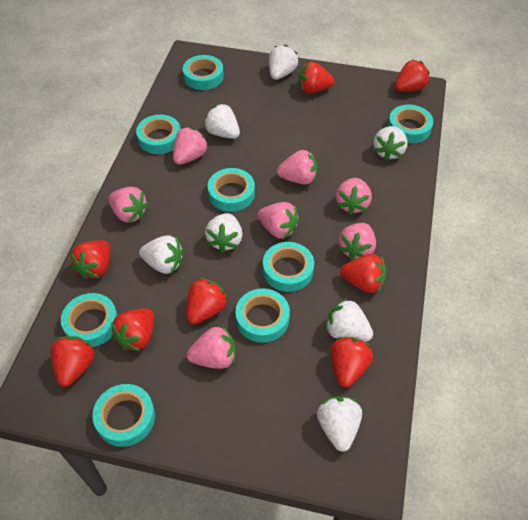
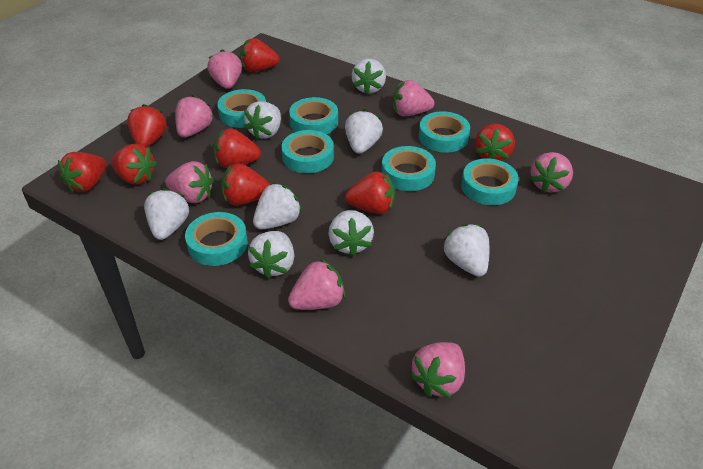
turquoise tape: 8 -> 7
white strawberry: 7 -> 8

